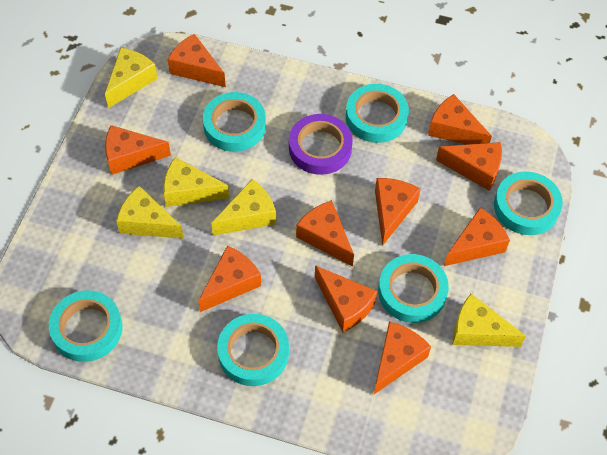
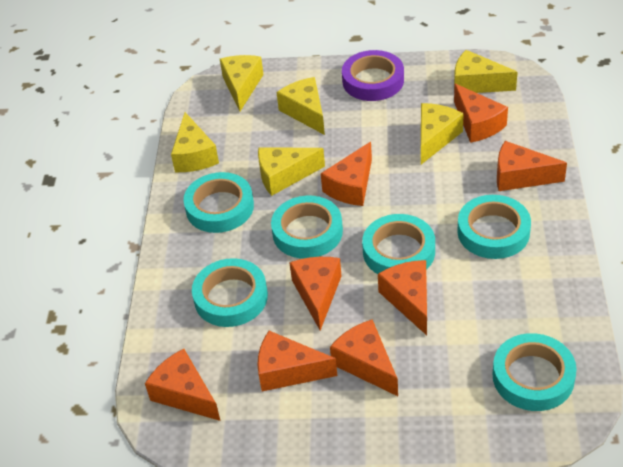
orange cheese: 10 -> 8
yellow cheese: 5 -> 6

